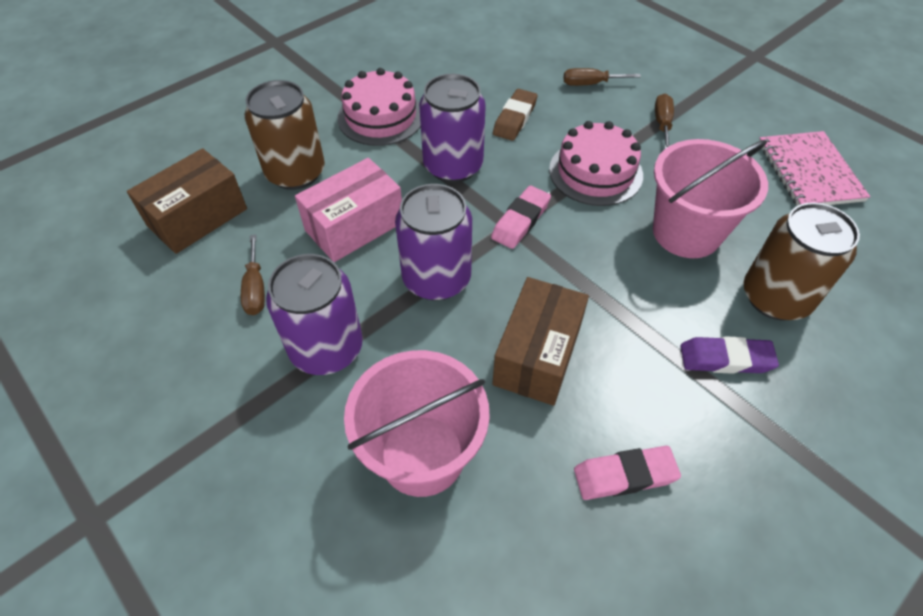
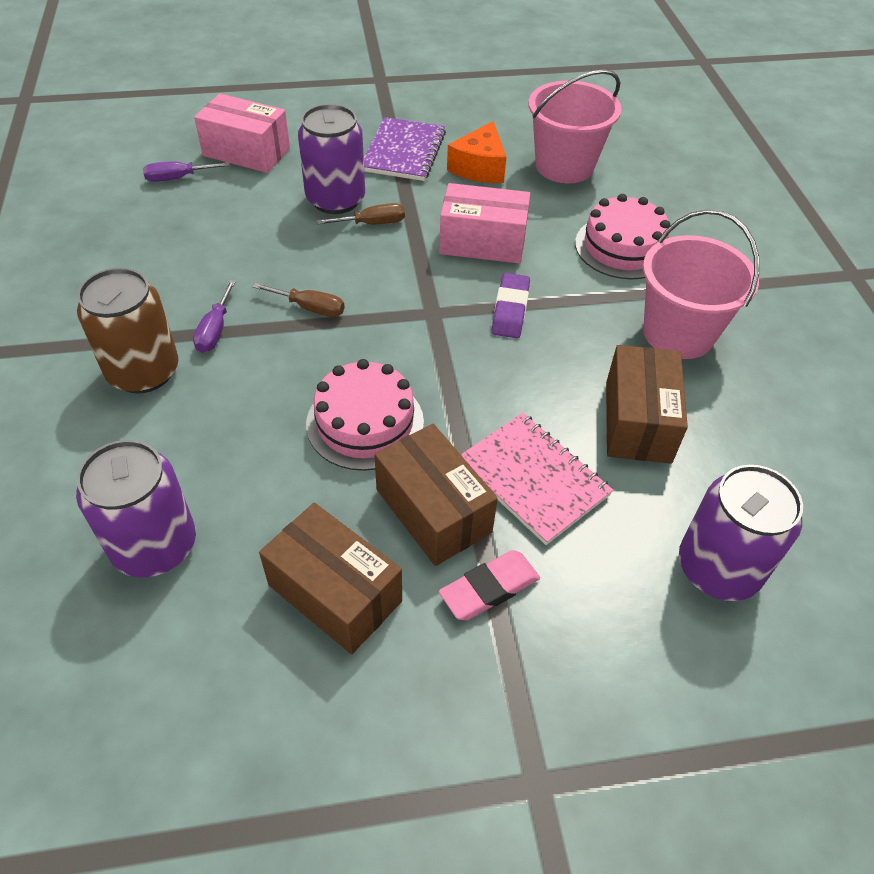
brown box: 2 -> 3
brown can: 2 -> 1
brown eraser: 1 -> 0
brown screwdriver: 3 -> 2
orange cheese: 0 -> 1
pink box: 1 -> 2
pink eraser: 2 -> 1
purple notebook: 0 -> 1
purple screwdriver: 0 -> 2

